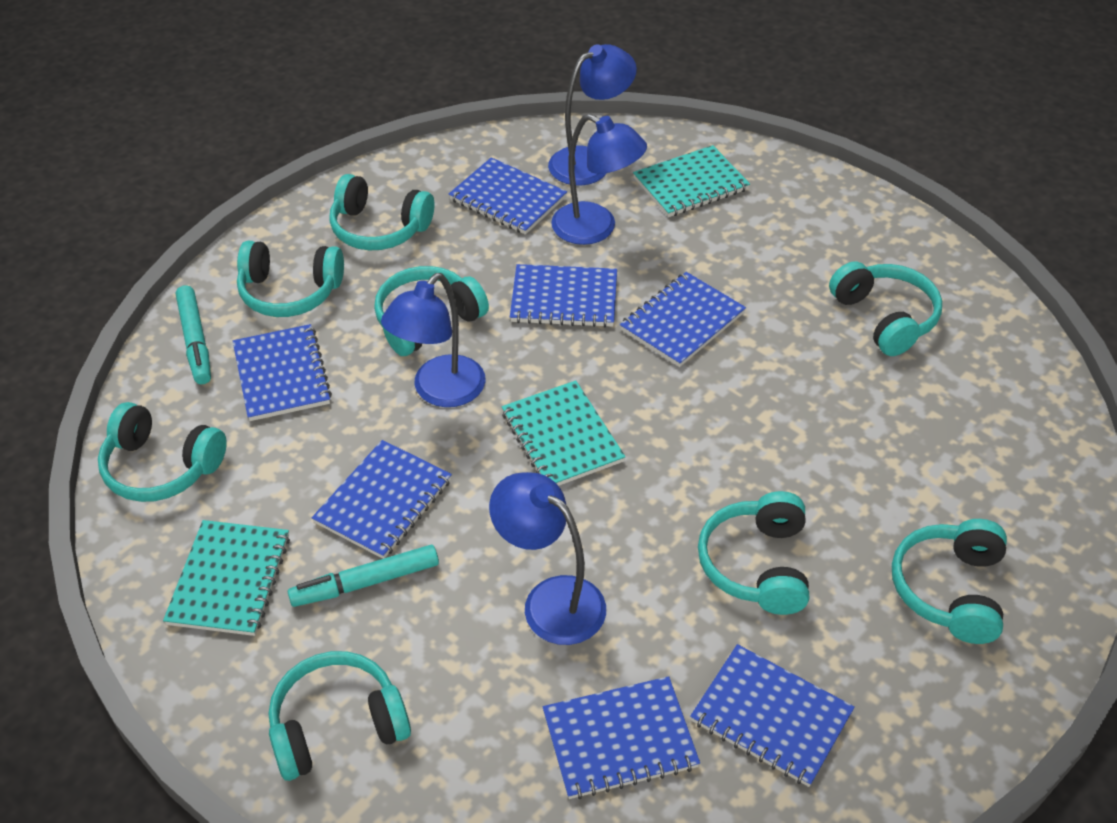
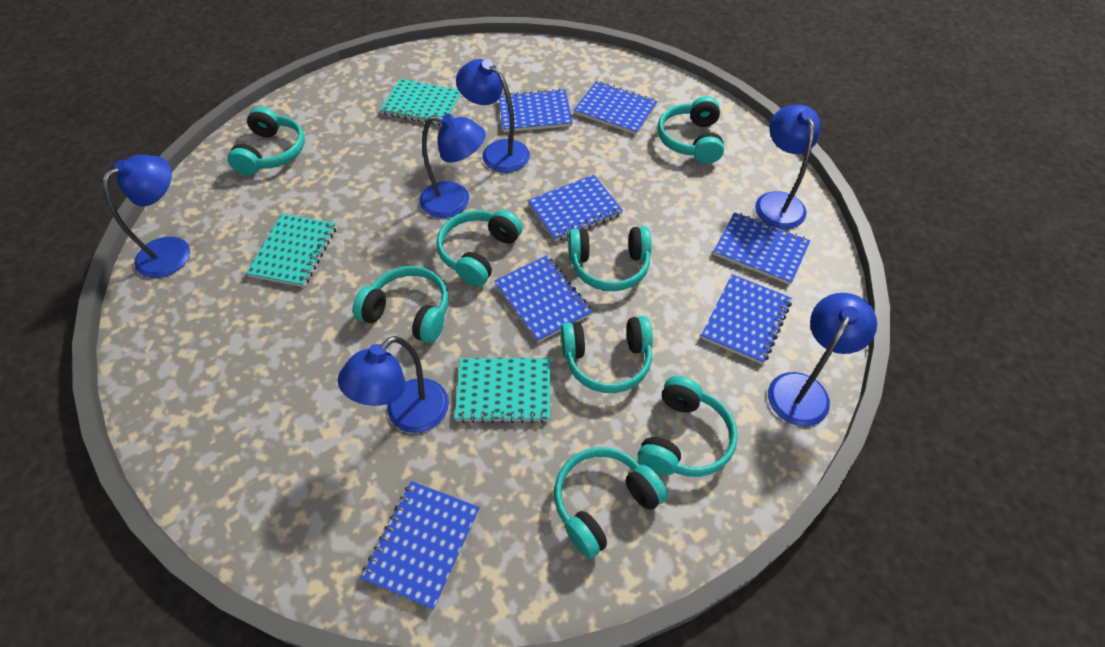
blue lamp: 4 -> 6
turquoise marker: 2 -> 0

